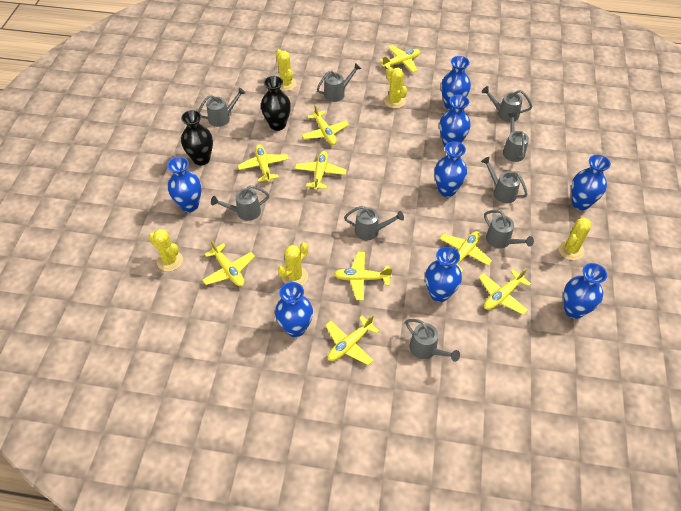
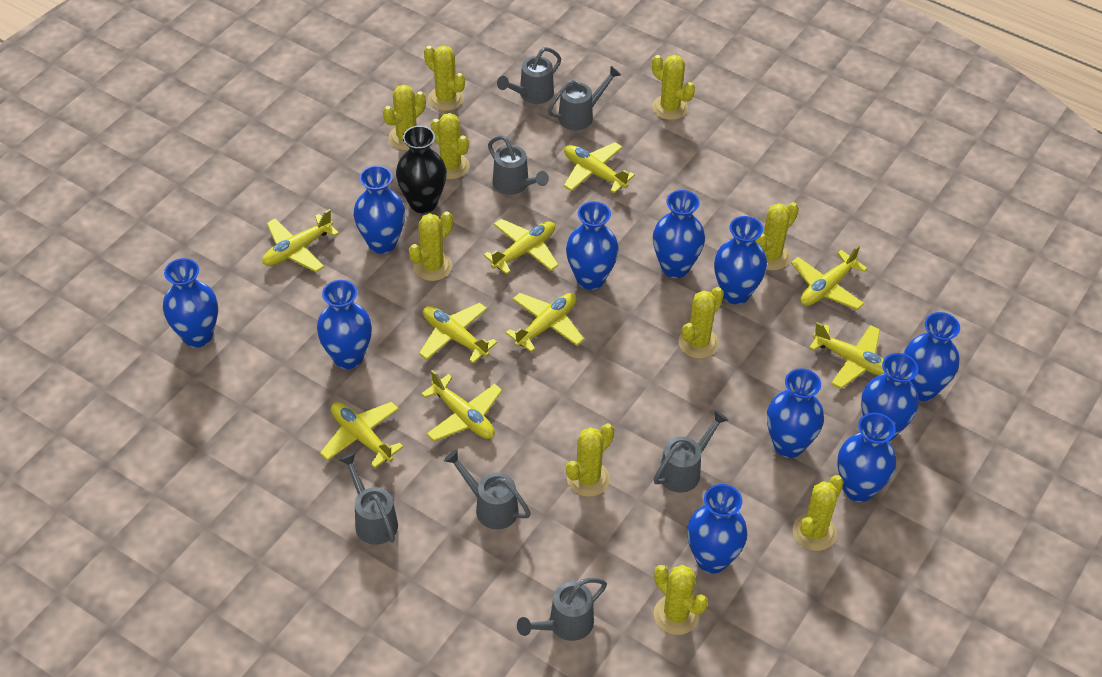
black vase: 2 -> 1
blue vase: 8 -> 11
grey watering can: 9 -> 7
yellow cactus: 5 -> 10

